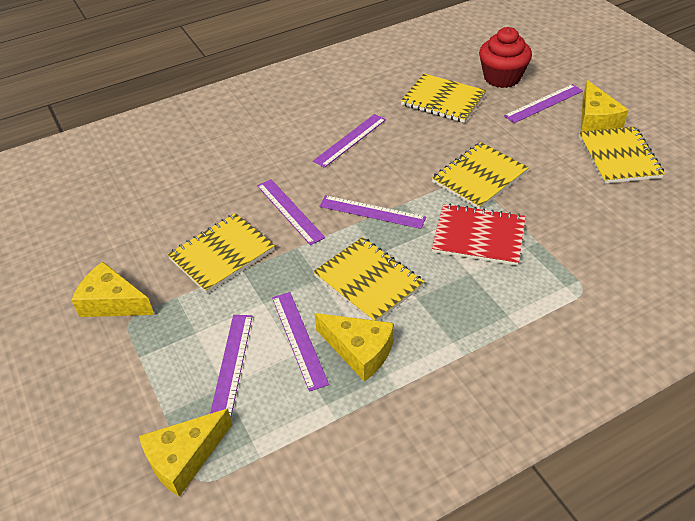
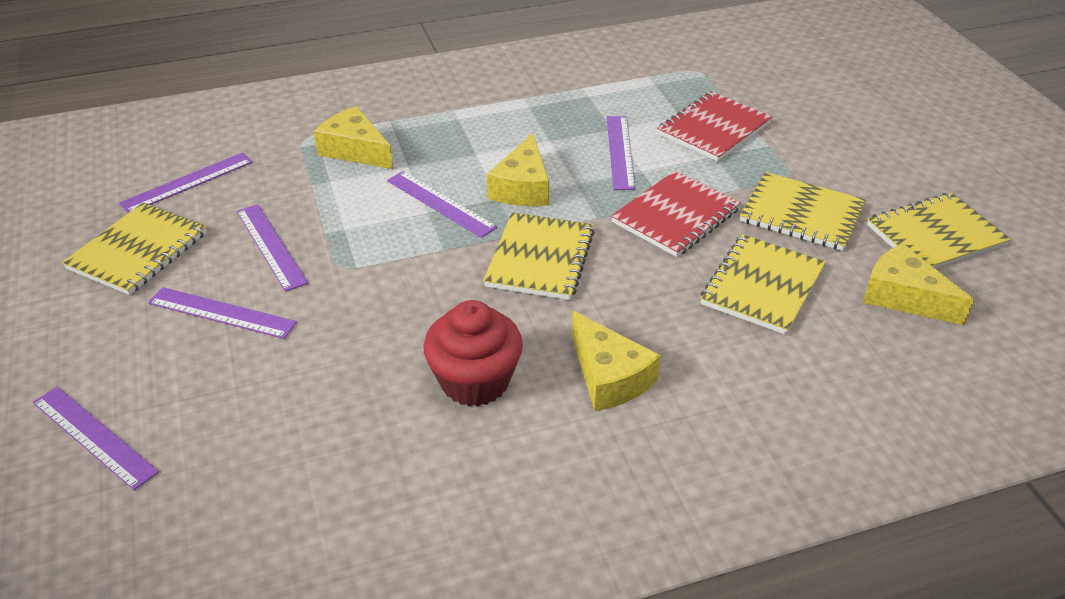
red notebook: 1 -> 2

